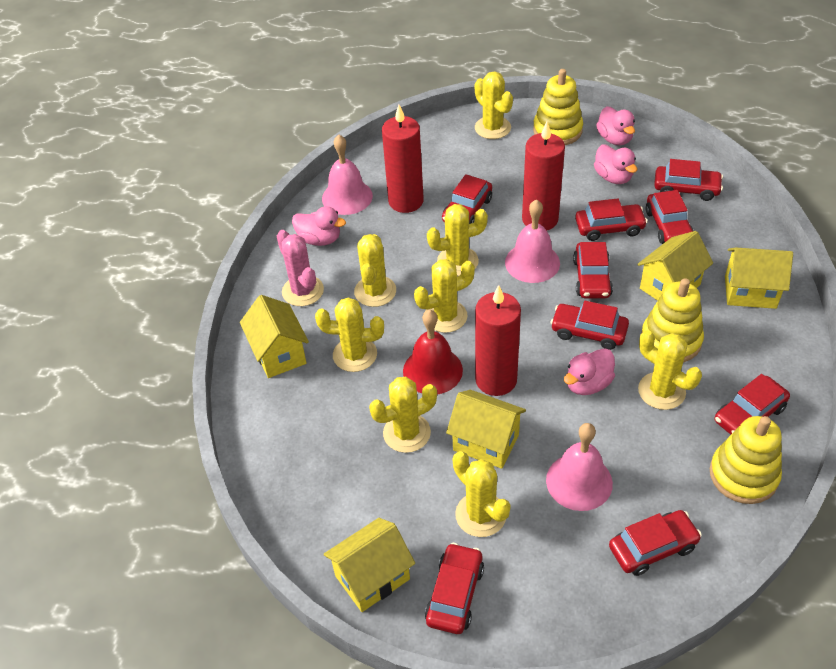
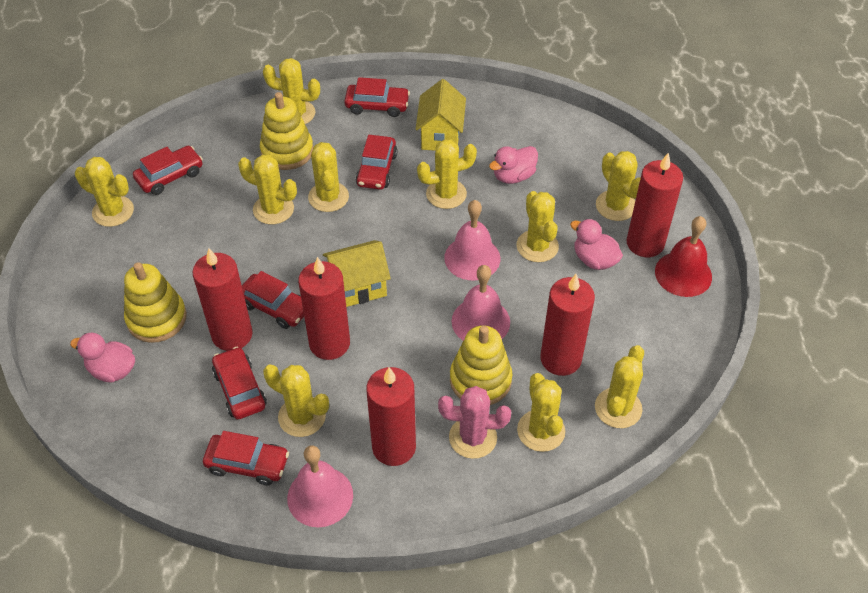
pink duck: 4 -> 3
red candle: 3 -> 5
red car: 9 -> 6
yellow cactus: 8 -> 10
yellow house: 5 -> 2

